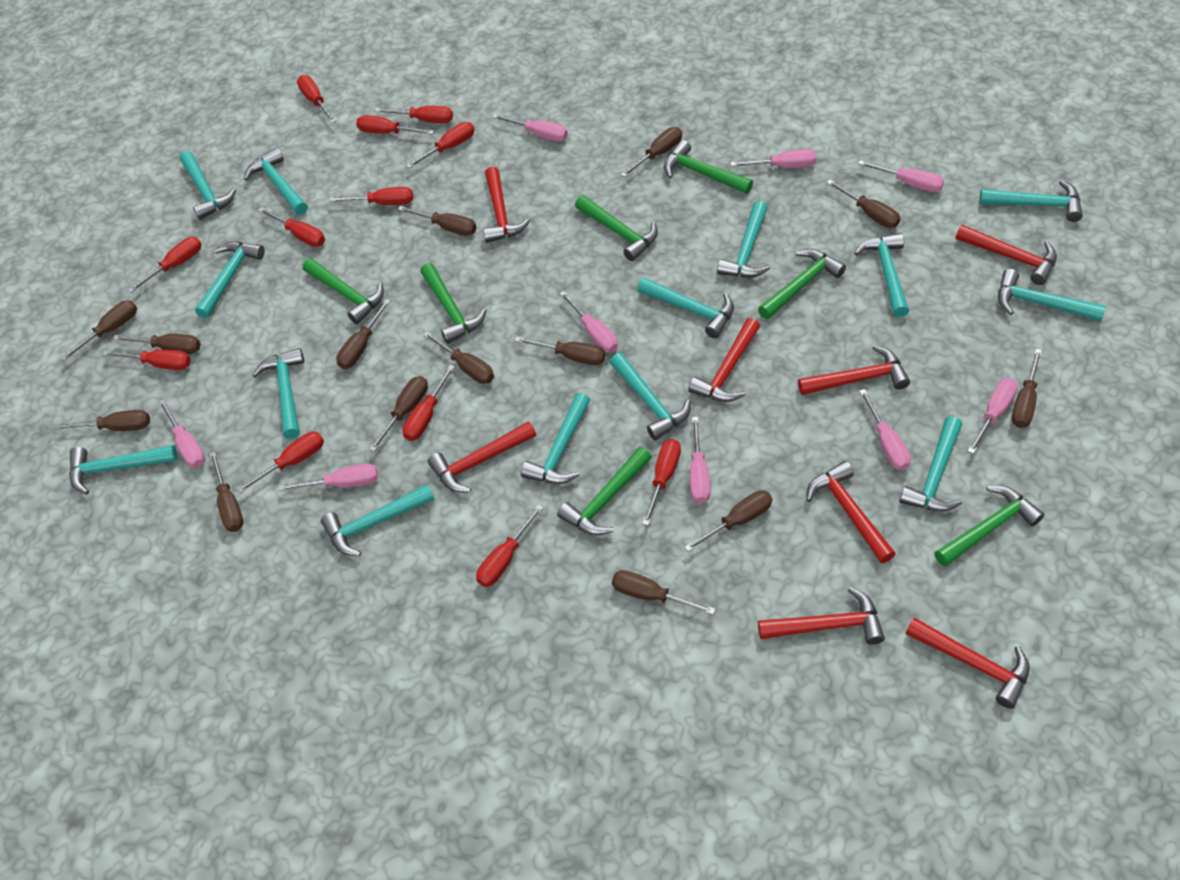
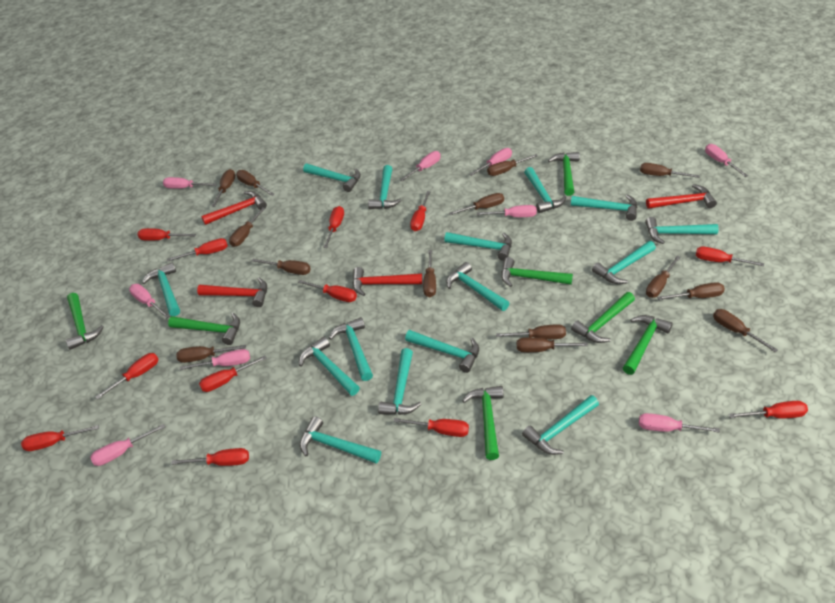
red hammer: 8 -> 4
turquoise hammer: 14 -> 15

